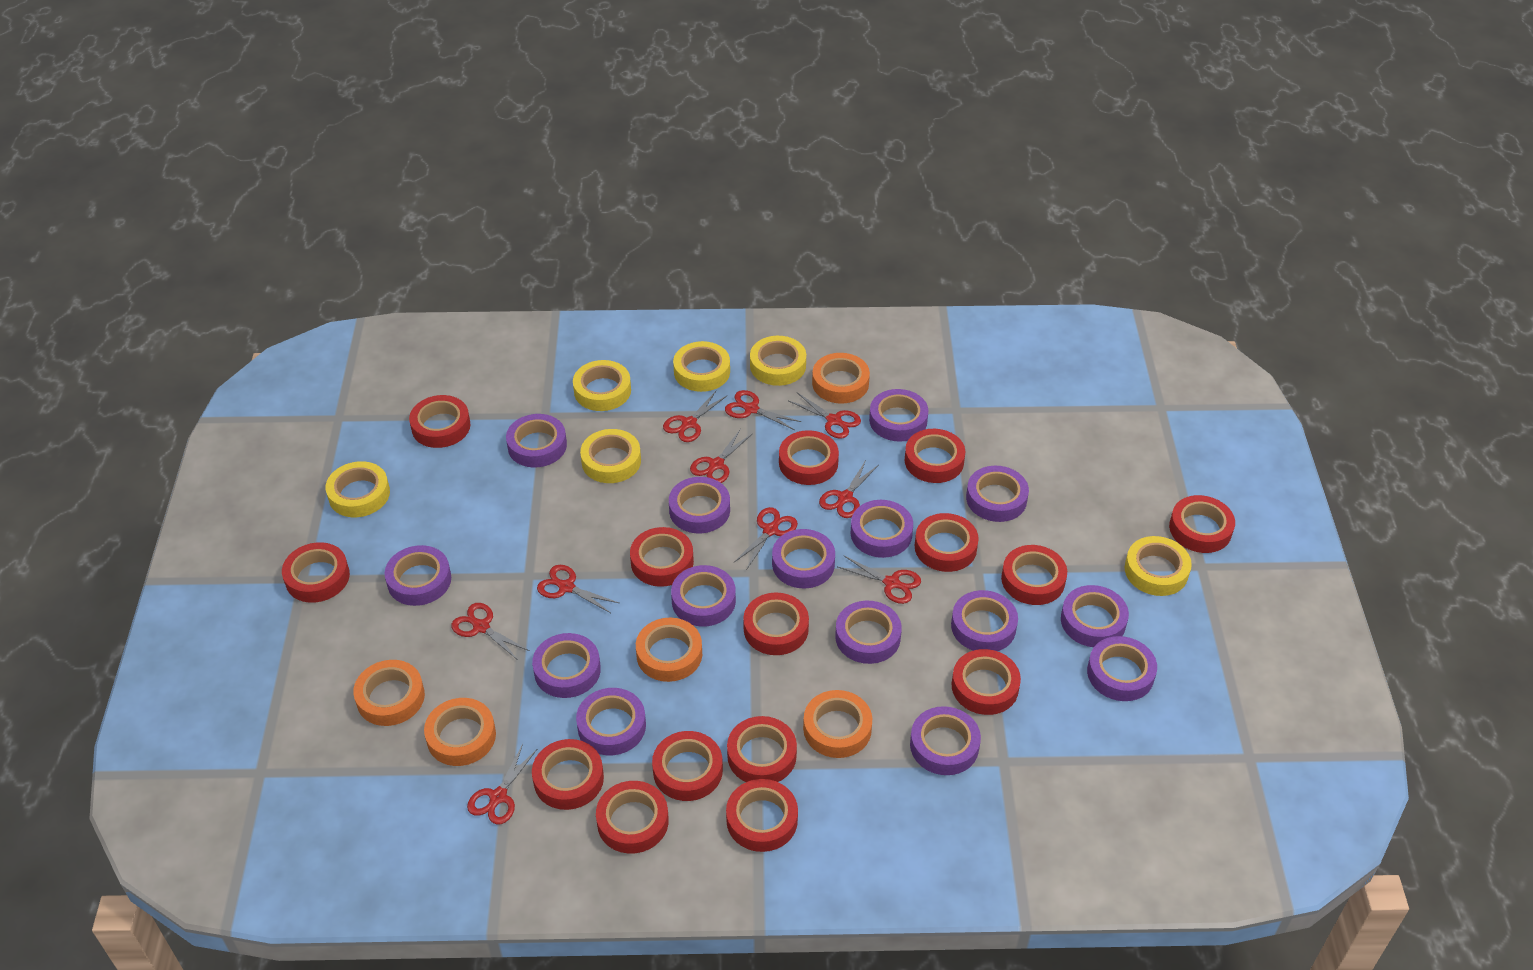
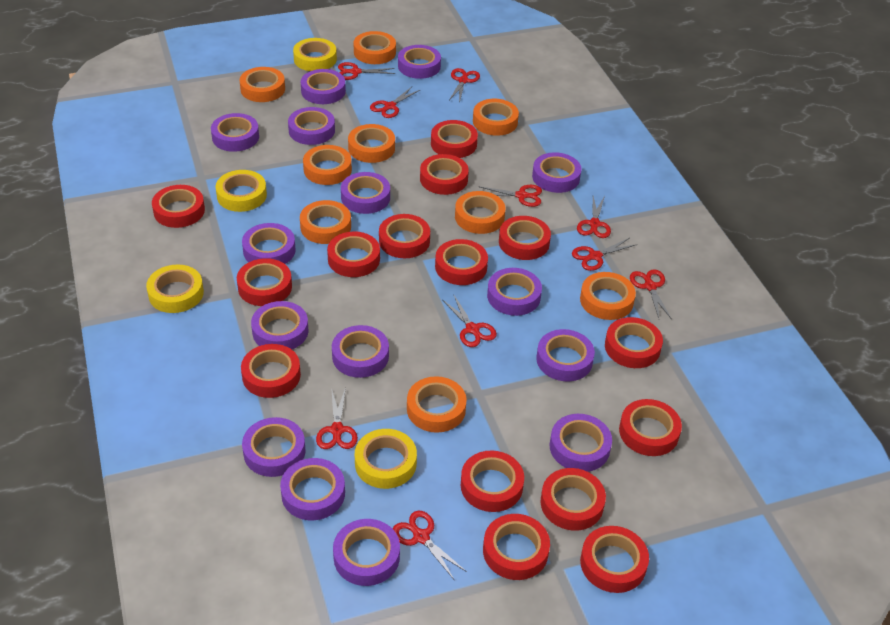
orange tape: 5 -> 9
yellow tape: 6 -> 4

